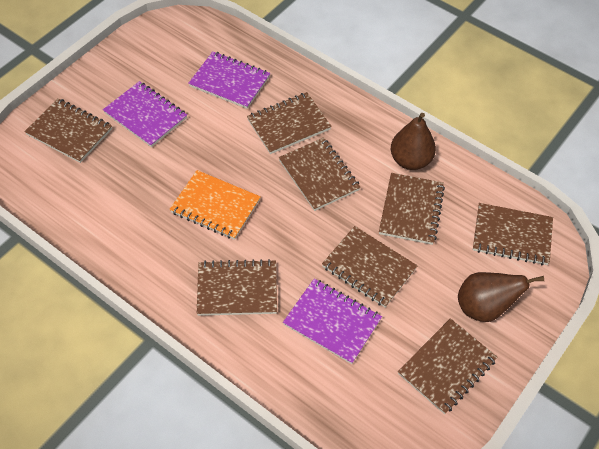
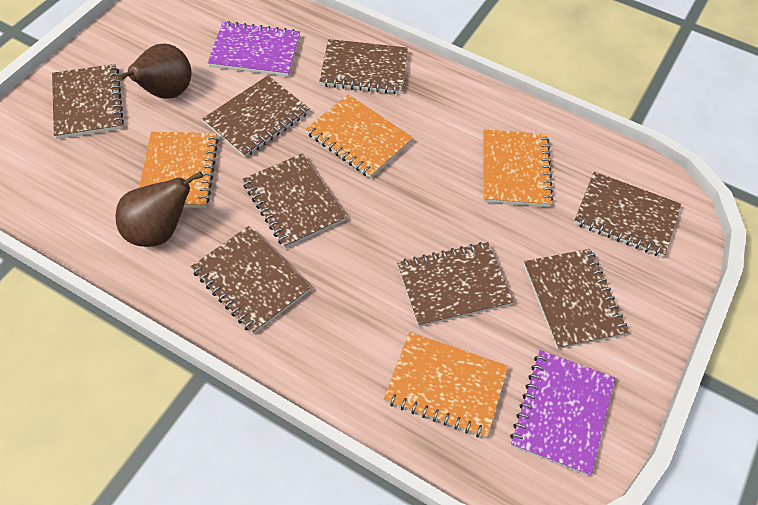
orange notebook: 1 -> 4
purple notebook: 3 -> 2

